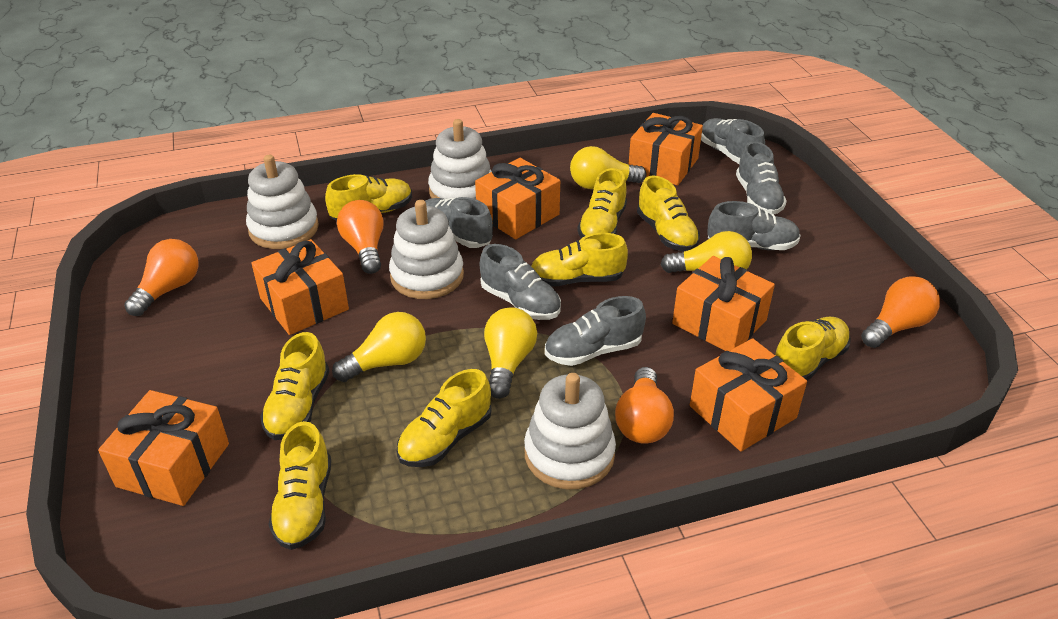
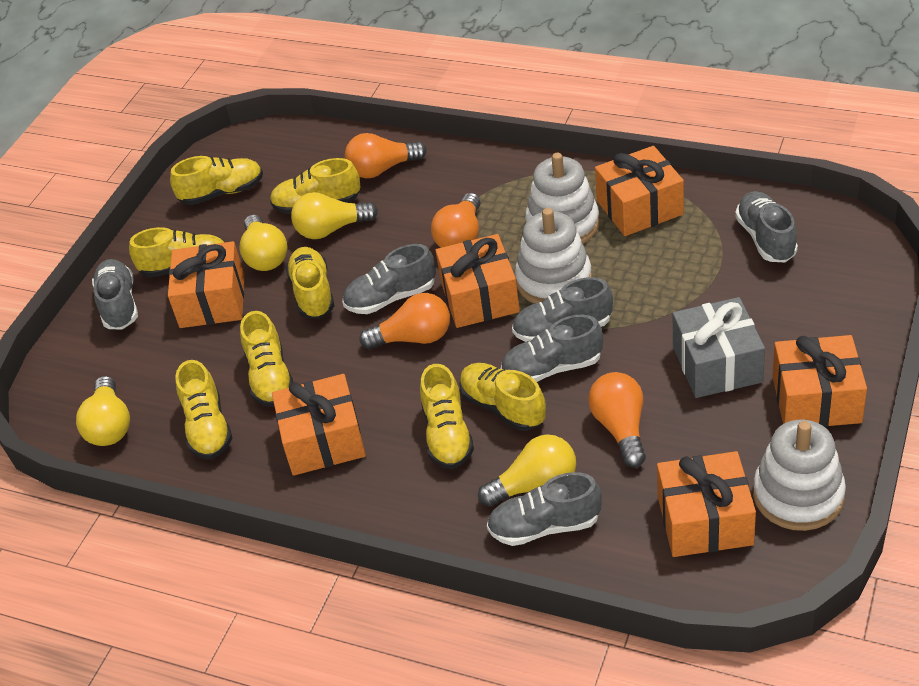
grey gift: 0 -> 1
white stacking toy: 4 -> 3

